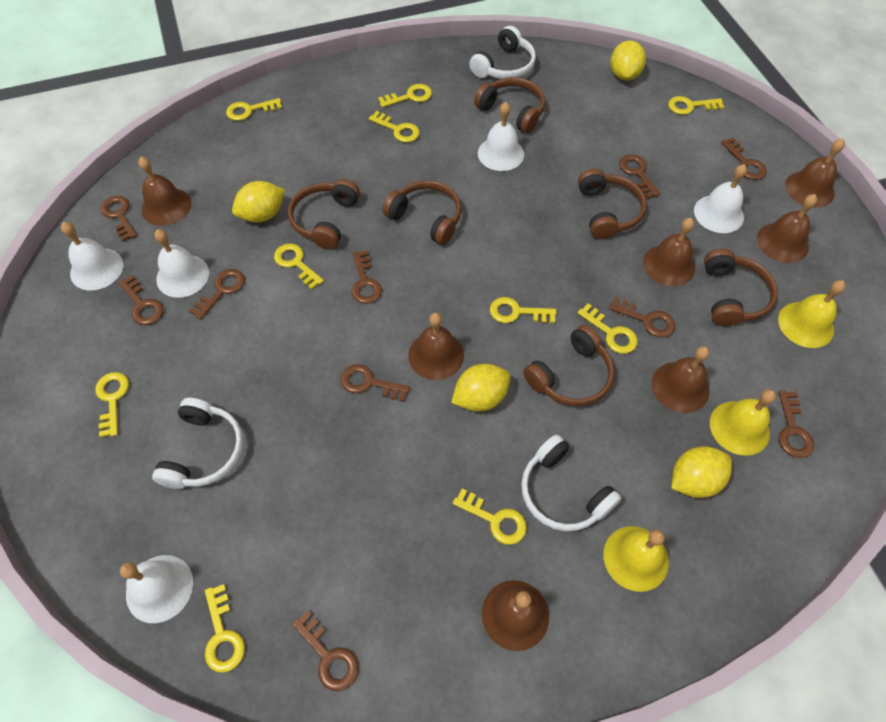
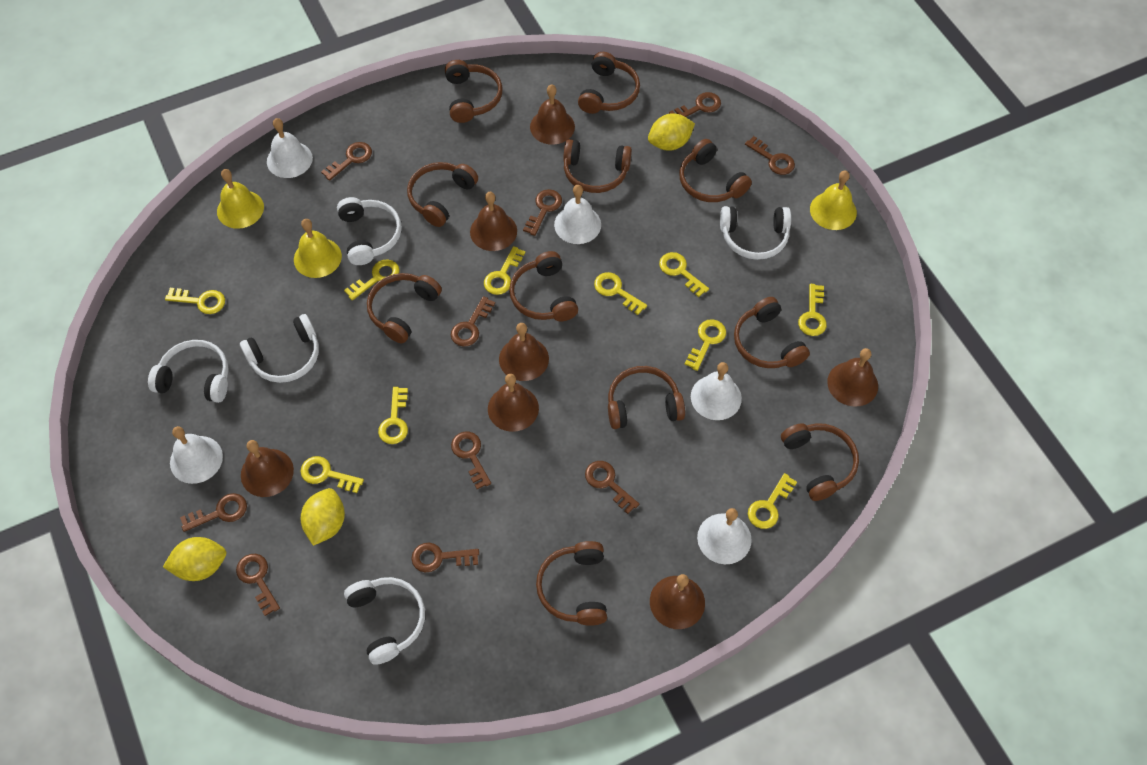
brown headphones: 6 -> 11
white headphones: 3 -> 5
yellow lemon: 4 -> 3

